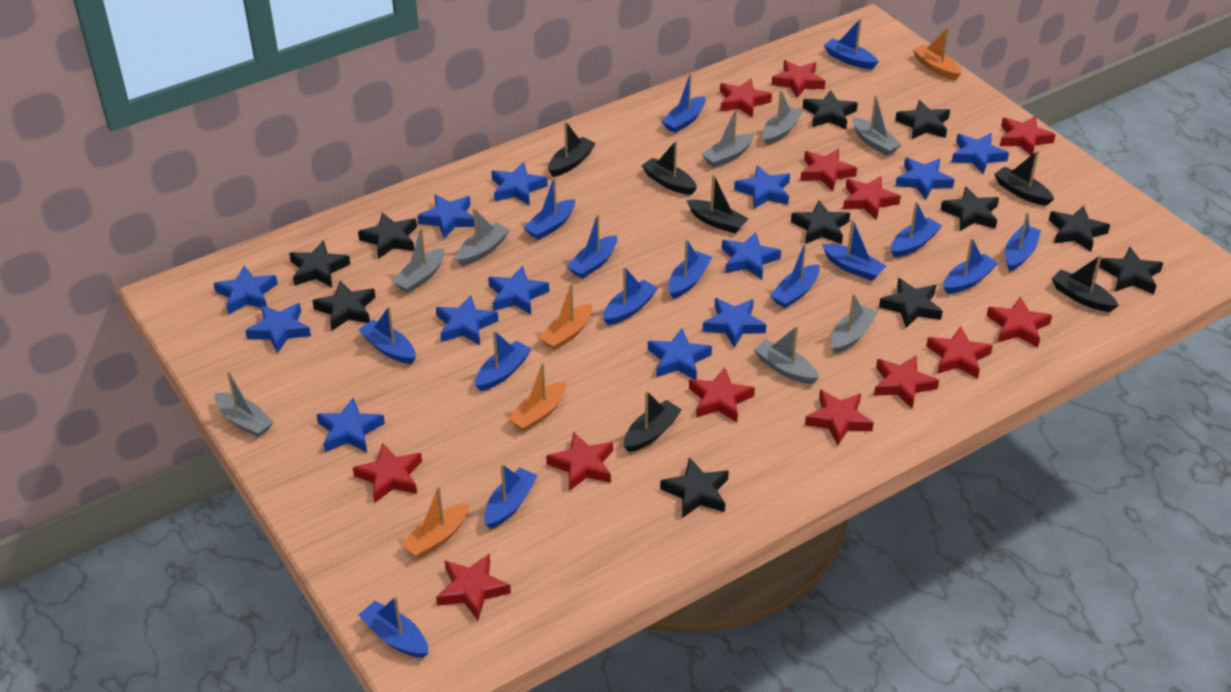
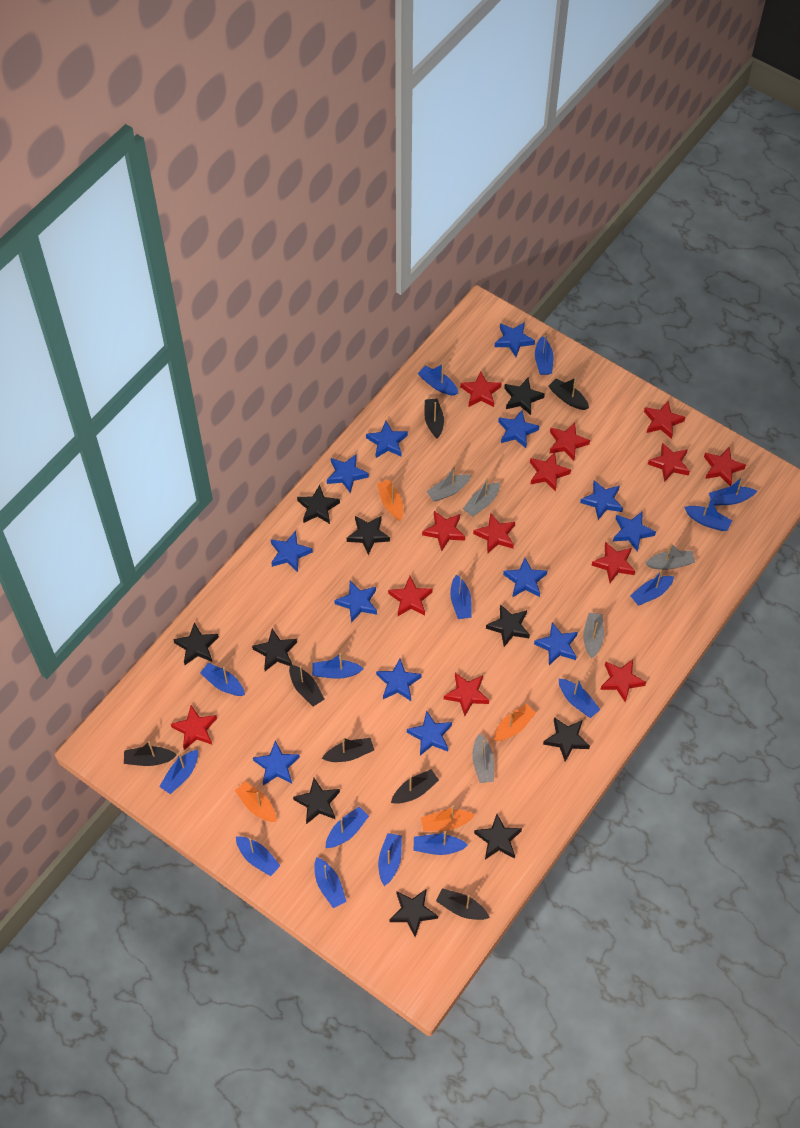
black boat: 6 -> 7
black star: 11 -> 10
grey boat: 8 -> 5

